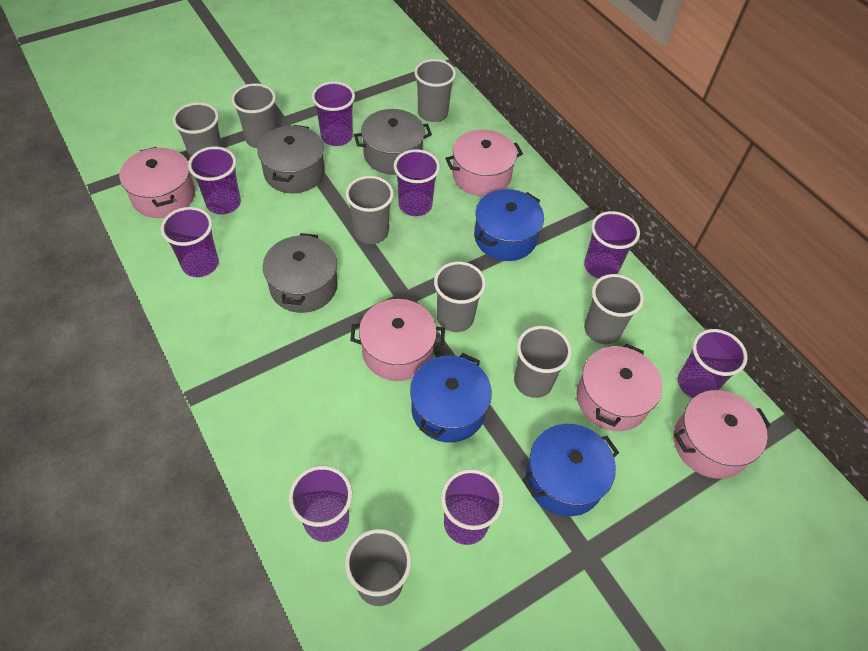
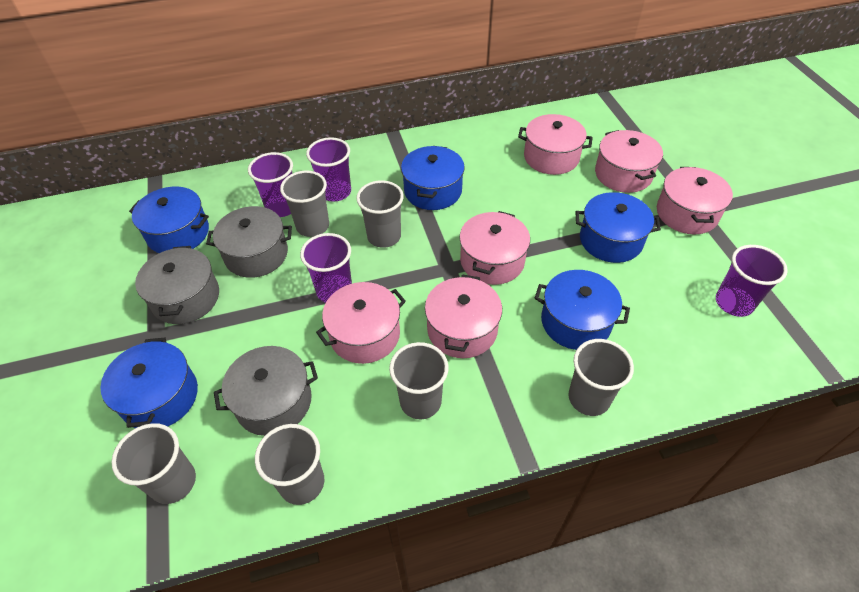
blue pot: 3 -> 5
grey cup: 8 -> 6
pink pot: 5 -> 6
purple cup: 8 -> 4

